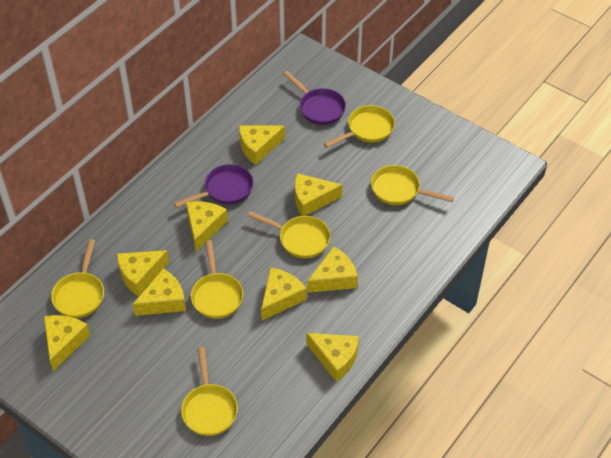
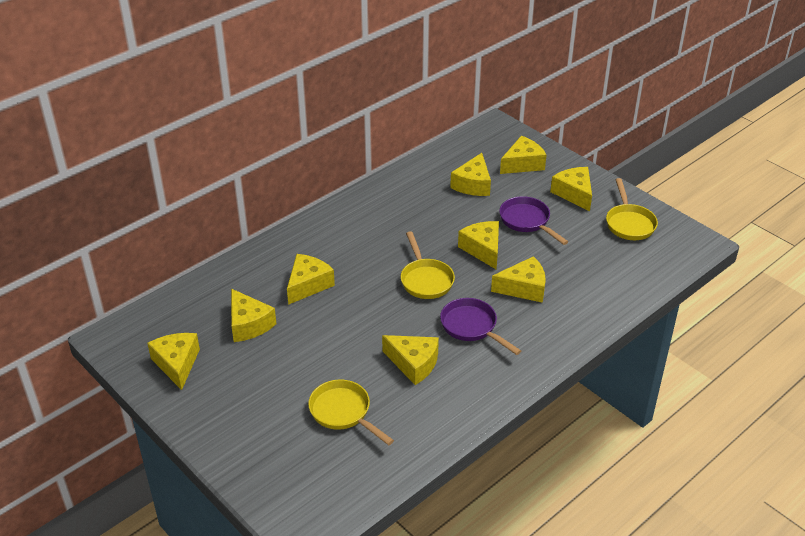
yellow pan: 6 -> 3

